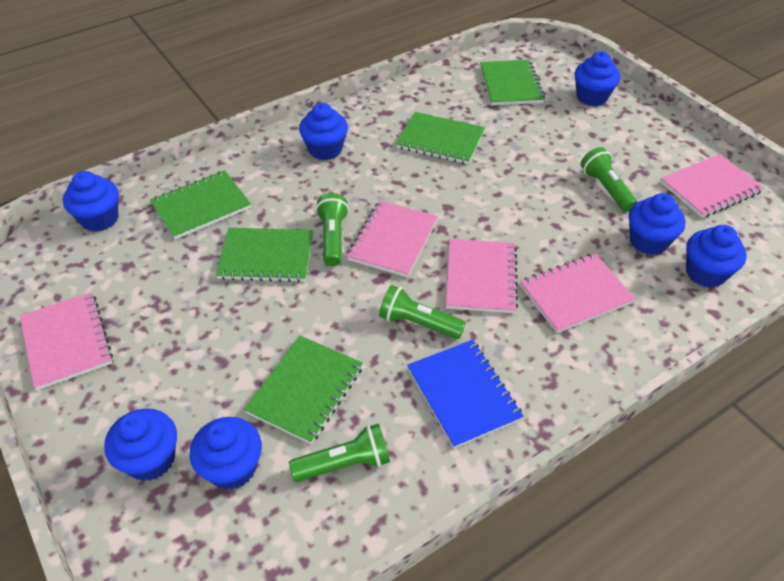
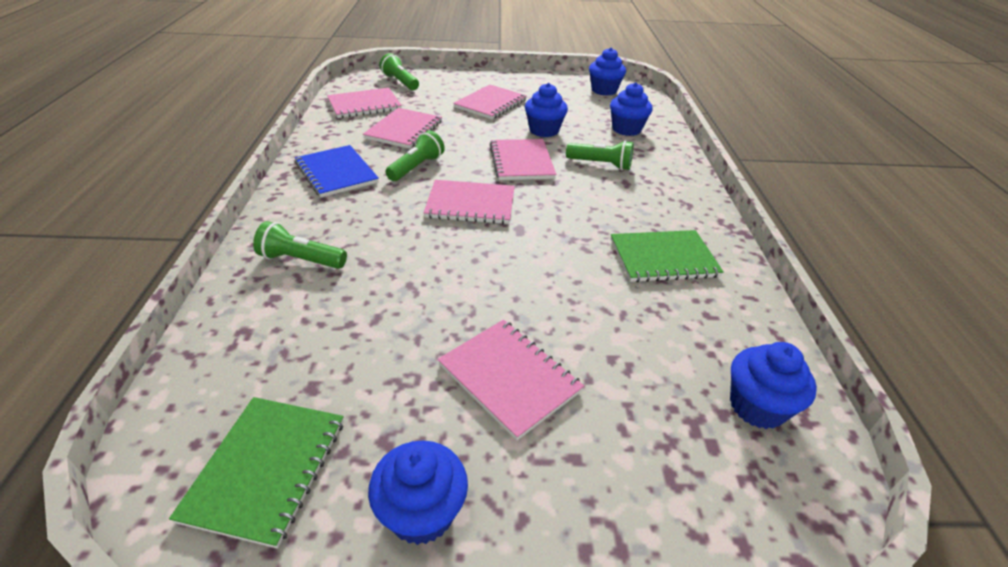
blue cupcake: 7 -> 5
green notebook: 5 -> 2
pink notebook: 5 -> 6

